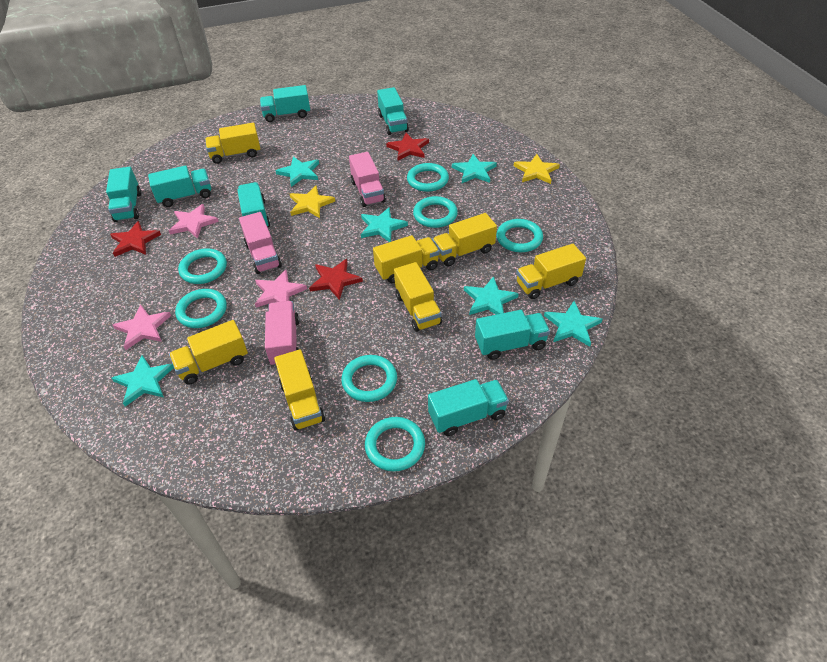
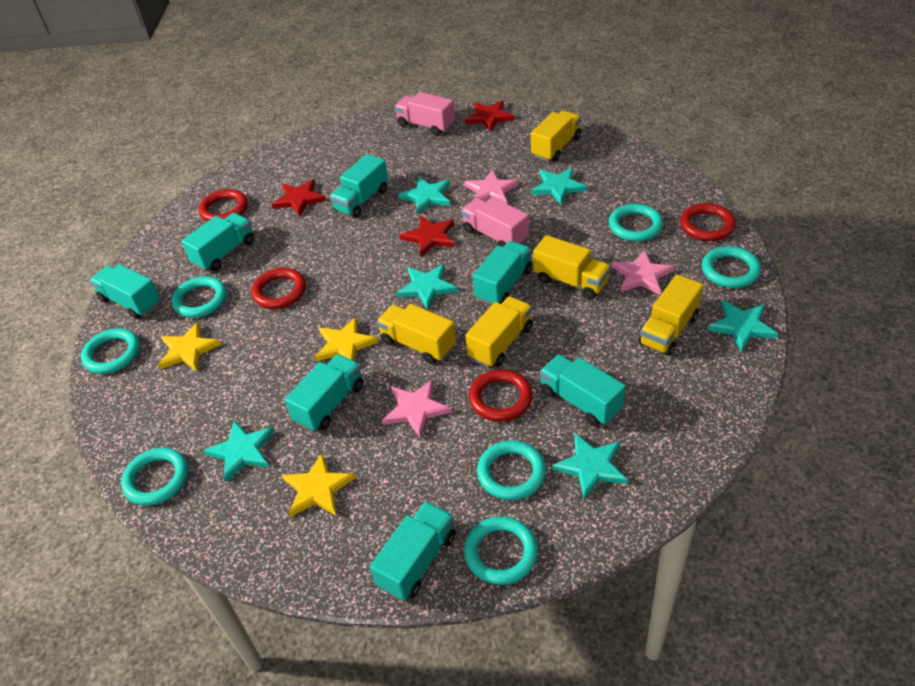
pink truck: 3 -> 2
red ring: 0 -> 4
yellow star: 2 -> 3
yellow truck: 7 -> 5

